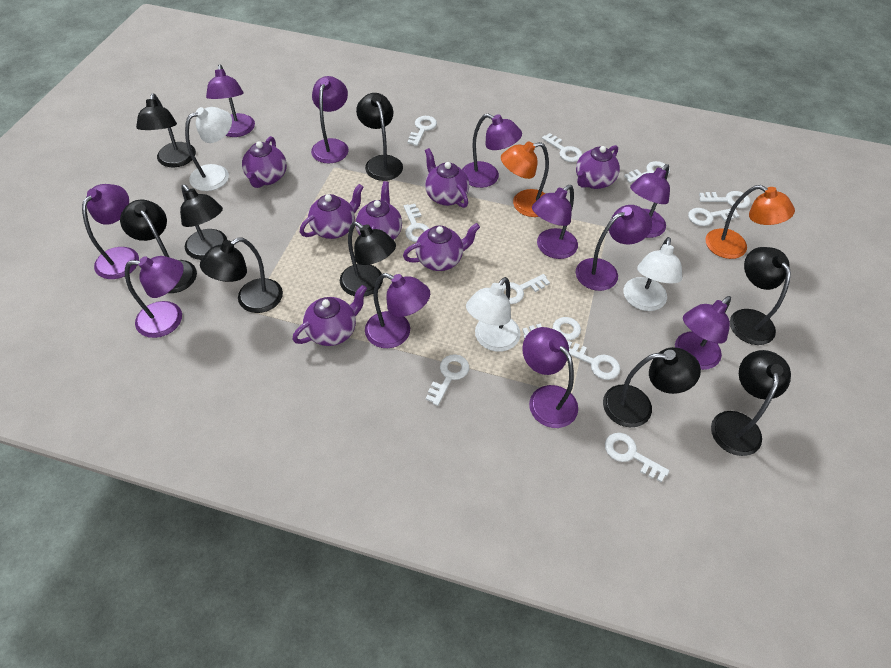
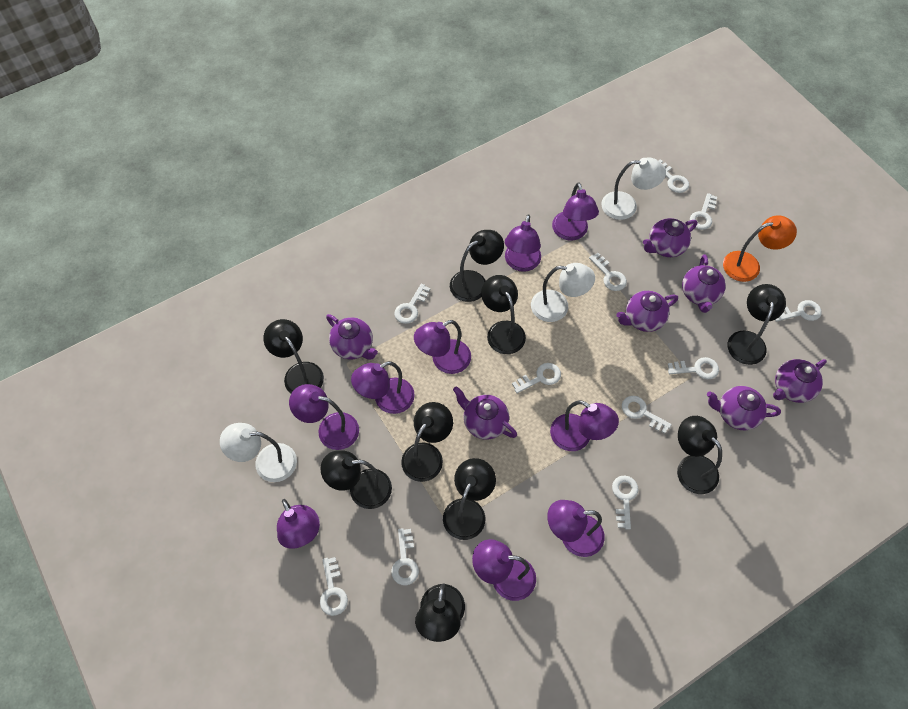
orange lamp: 2 -> 1
purple lamp: 11 -> 9

